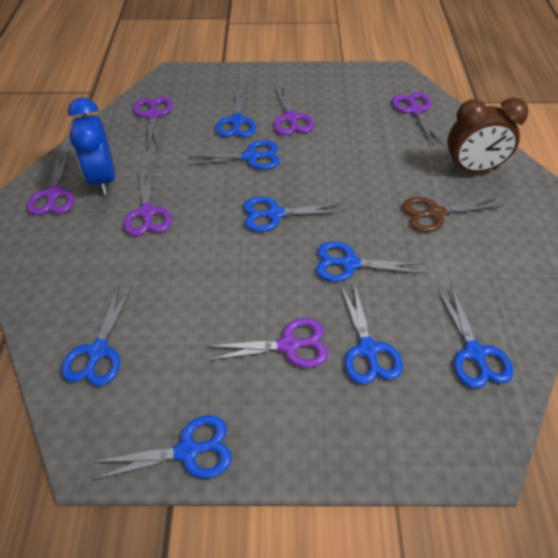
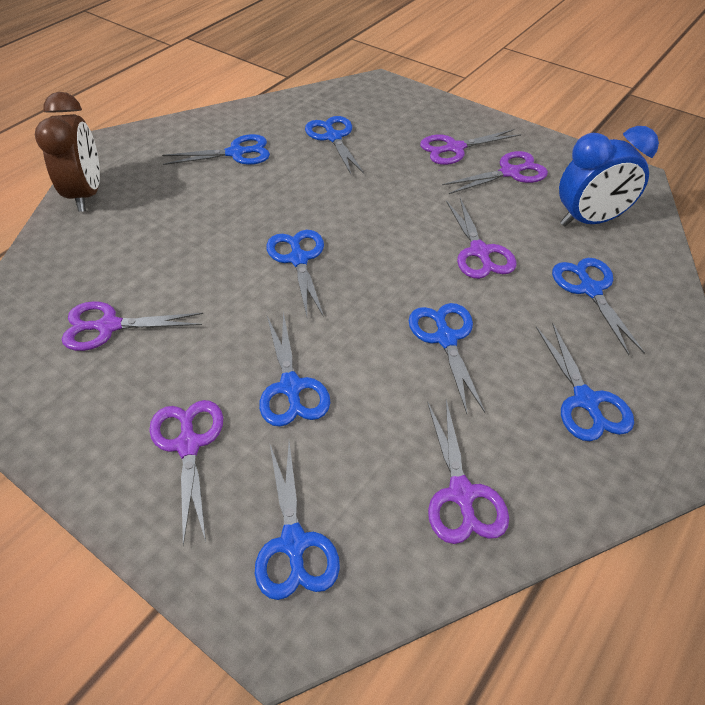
brown scissors: 1 -> 0

